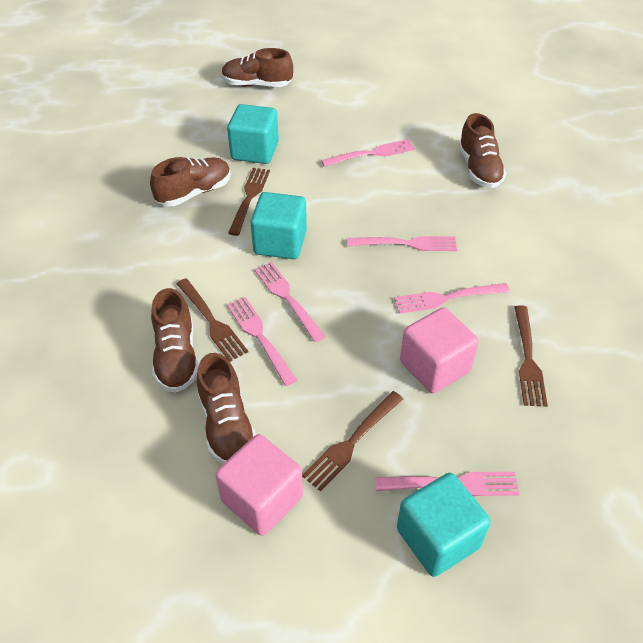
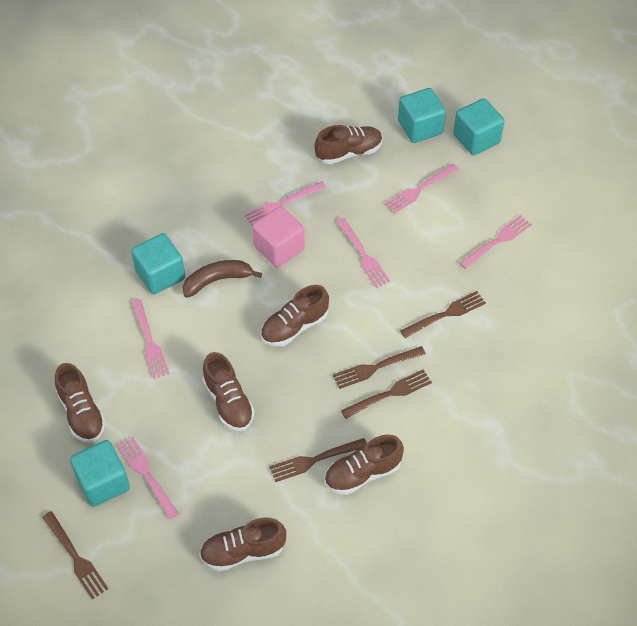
brown banana: 0 -> 1
brown fork: 4 -> 5
brown shoe: 5 -> 6
pink cube: 2 -> 1
turquoise cube: 3 -> 4

